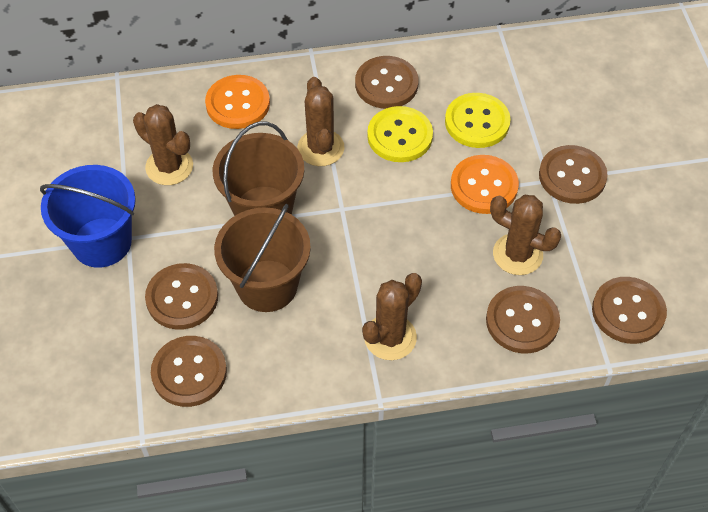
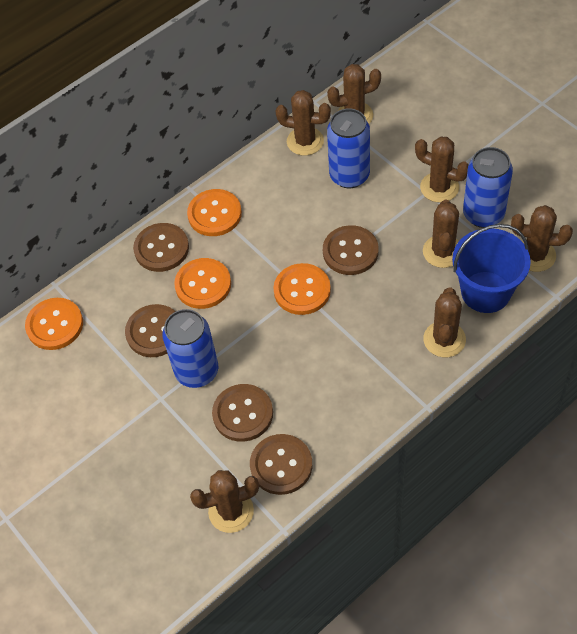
blue can: 0 -> 3
brown bucket: 2 -> 0
brown button: 6 -> 5
brown cactus: 4 -> 7
orange button: 2 -> 4
yellow button: 2 -> 0

